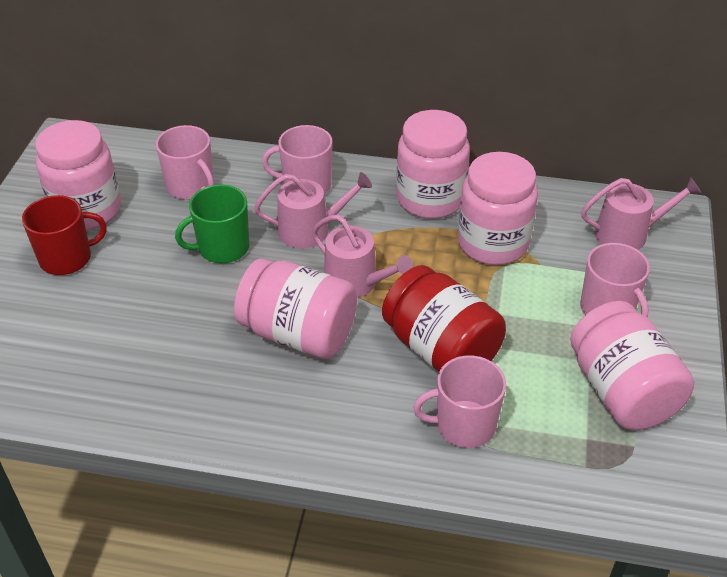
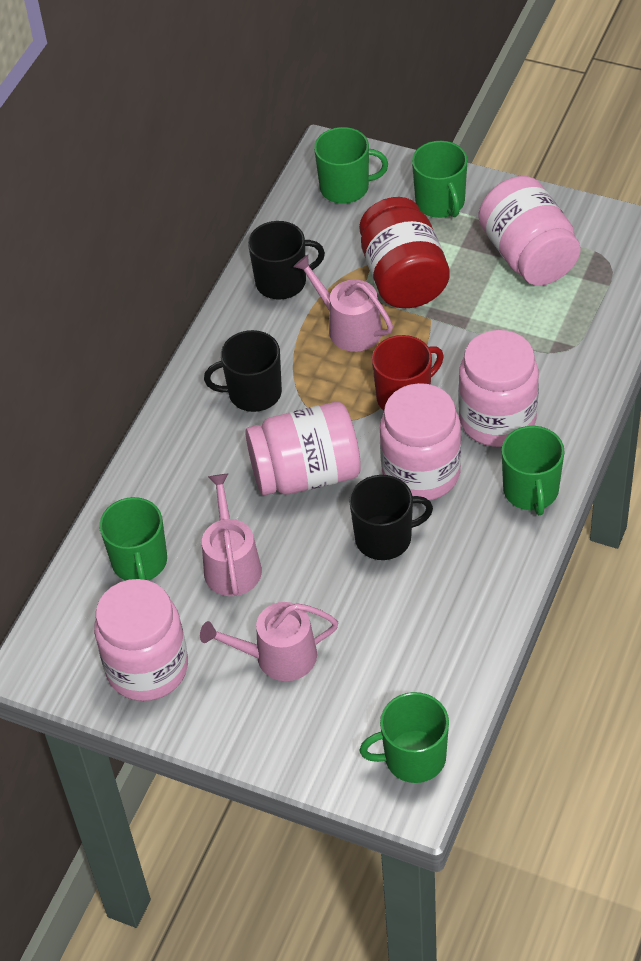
black mug: 0 -> 3
green mug: 1 -> 5
pink mug: 4 -> 0

